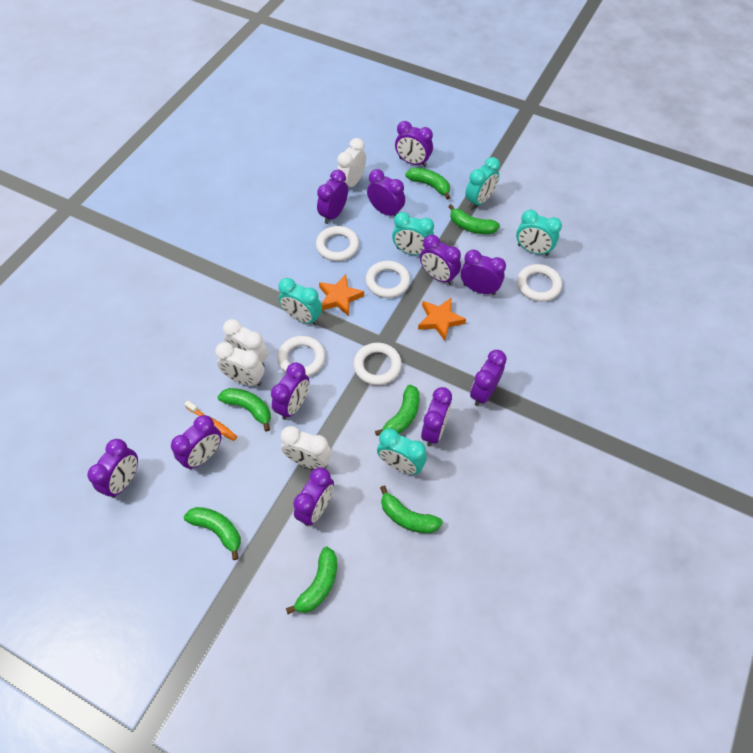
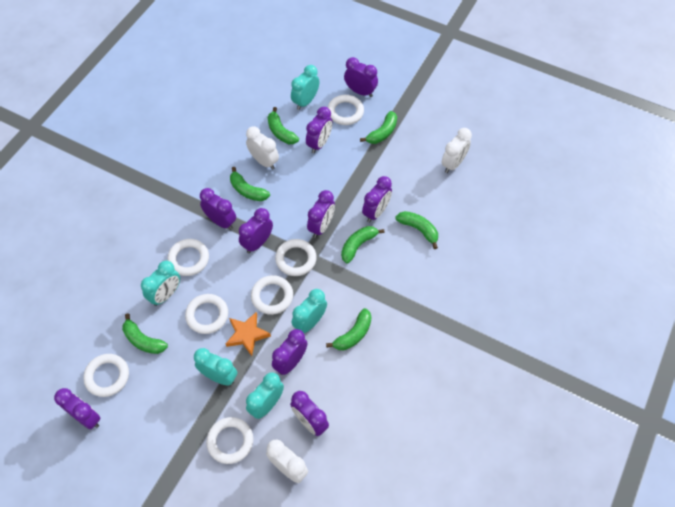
orange star: 2 -> 1
orange toothbrush: 1 -> 0
purple clock: 11 -> 9
white clock: 4 -> 3
white ring: 5 -> 7

